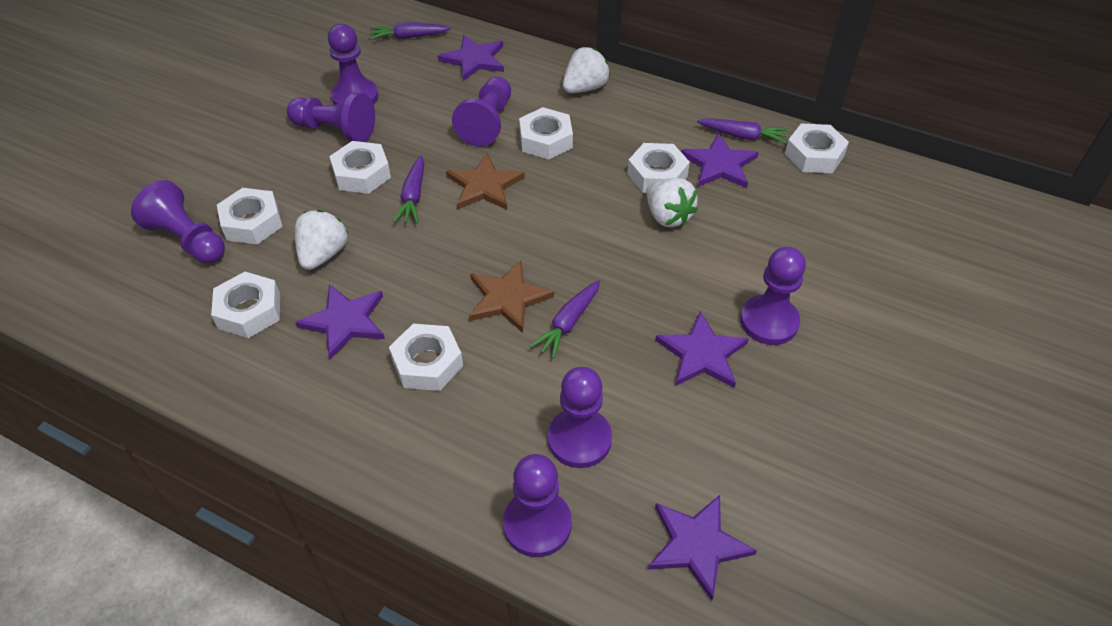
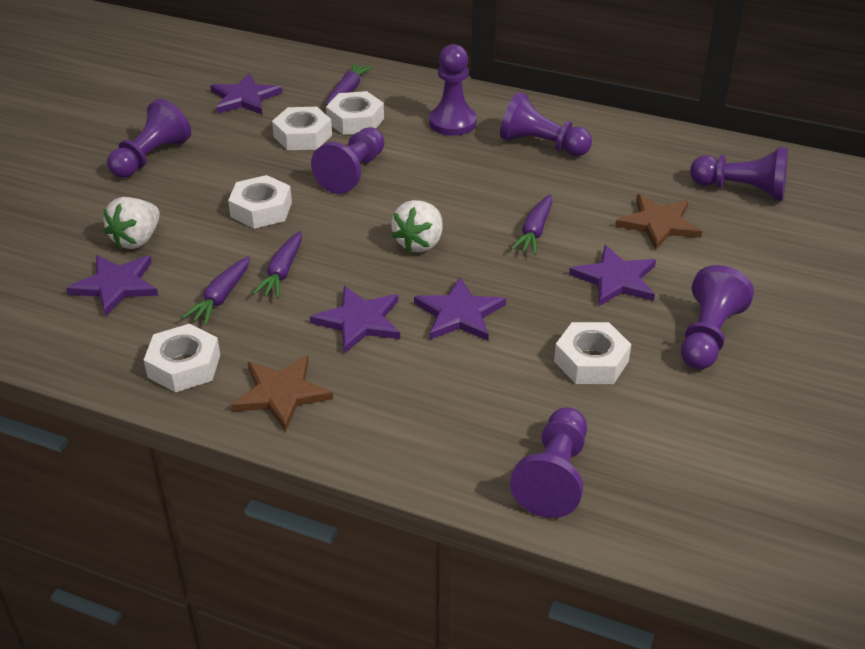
white nut: 7 -> 5
white strawberry: 3 -> 2

